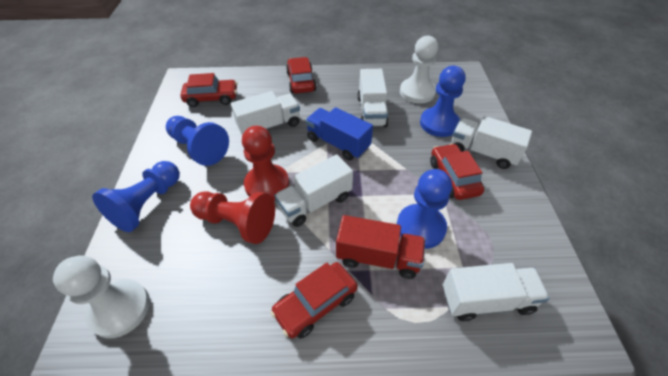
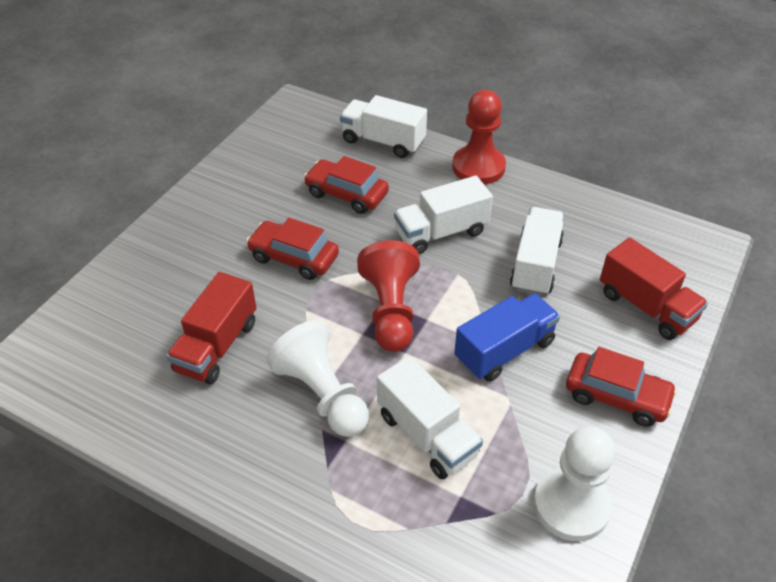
blue pawn: 4 -> 0
red car: 4 -> 3
red truck: 1 -> 2
white truck: 5 -> 4

